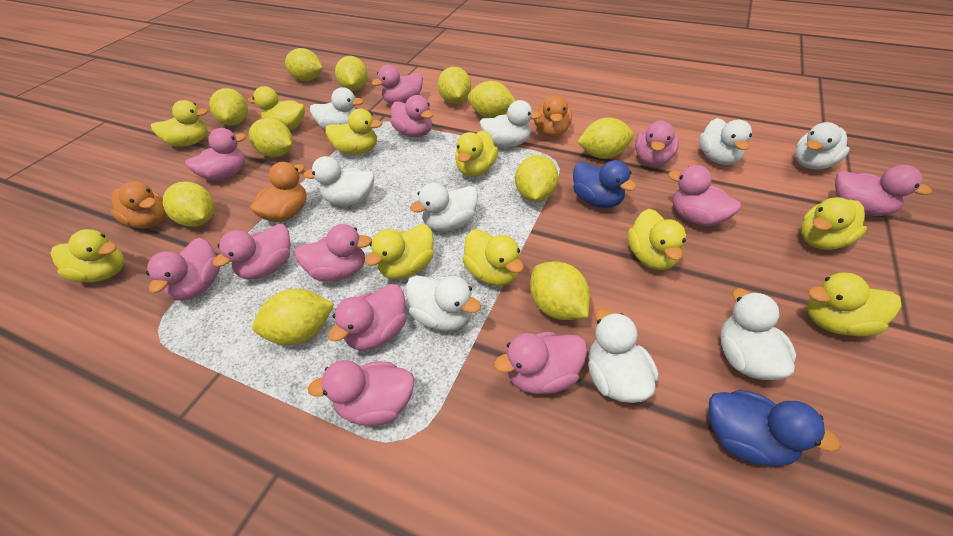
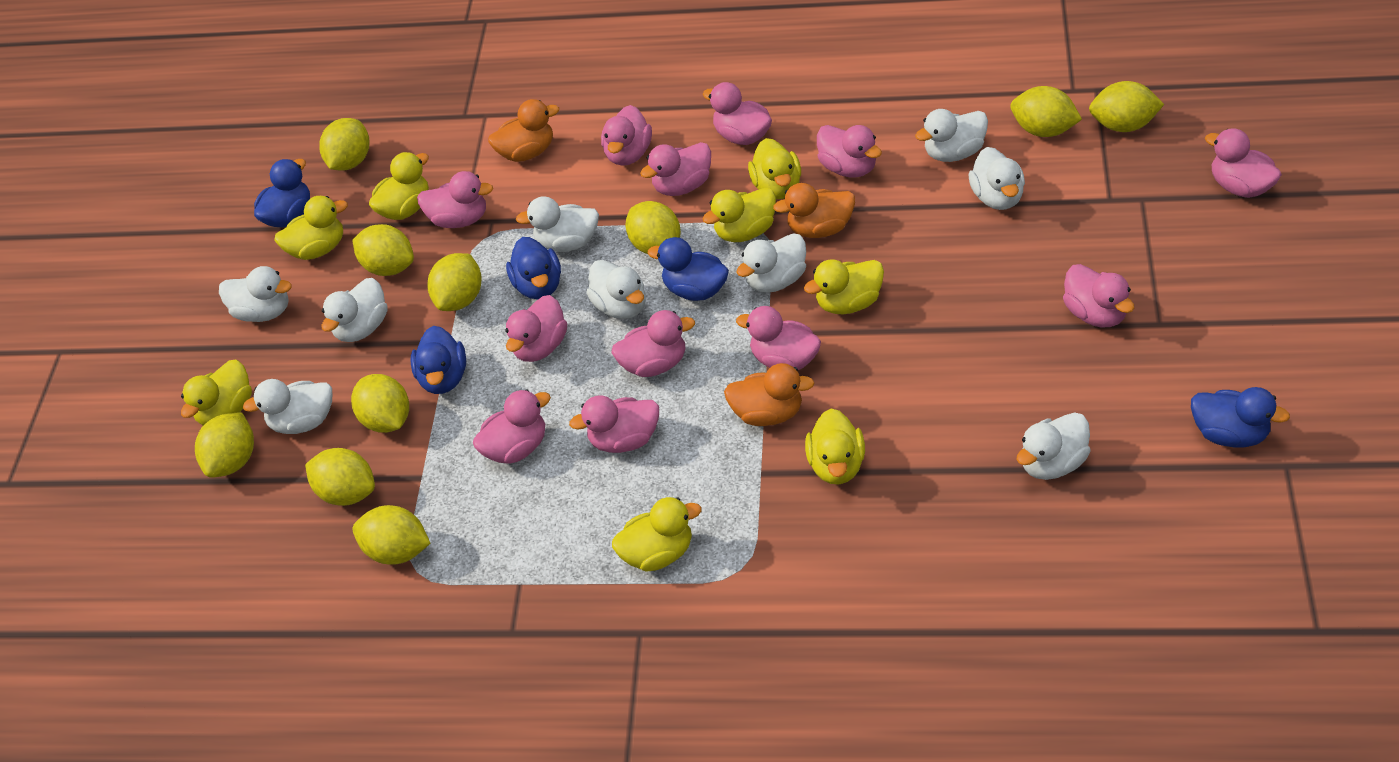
blue duck: 2 -> 5
yellow duck: 10 -> 8
yellow lemon: 11 -> 10

